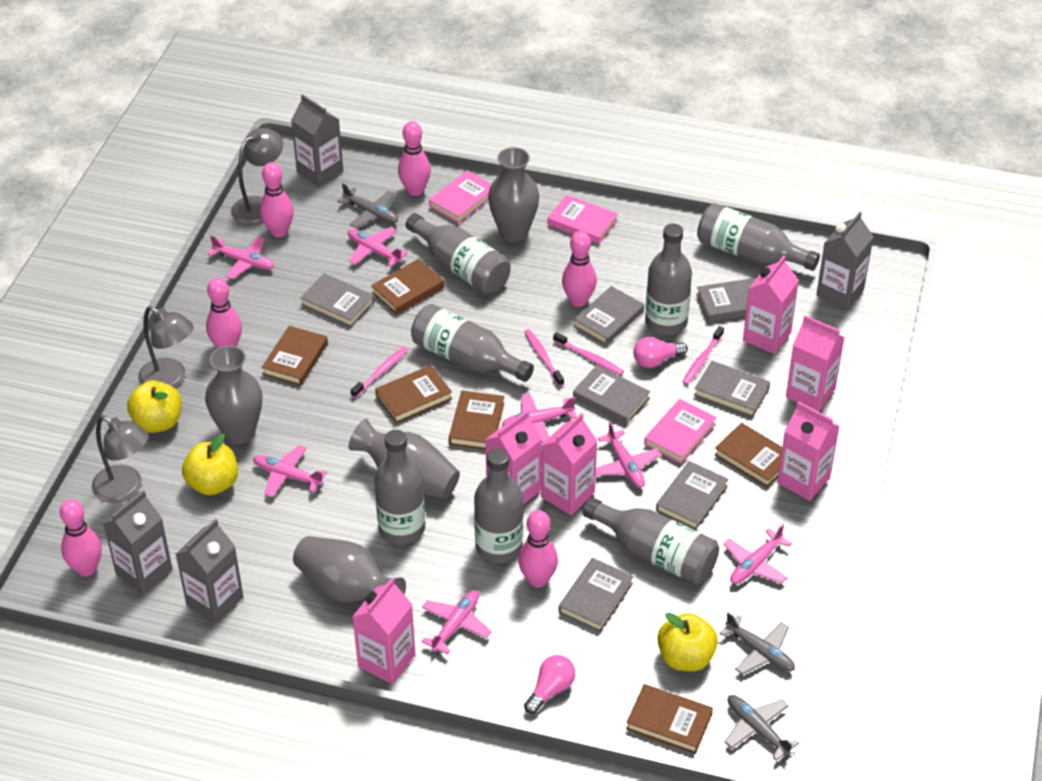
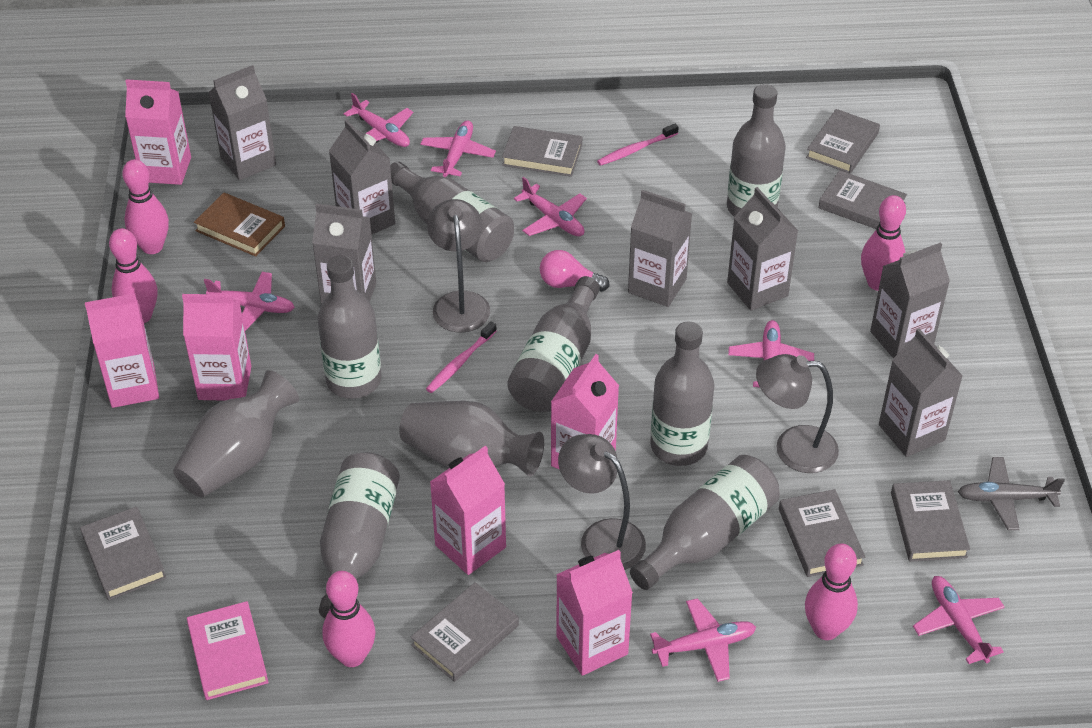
brown book: 6 -> 1
grey carton: 4 -> 7
grey plane: 3 -> 1
grey vase: 4 -> 2
pink book: 3 -> 1
pink bowling pin: 6 -> 5
pink light bulb: 2 -> 1
pink toothbrush: 4 -> 2
yellow apple: 3 -> 0

